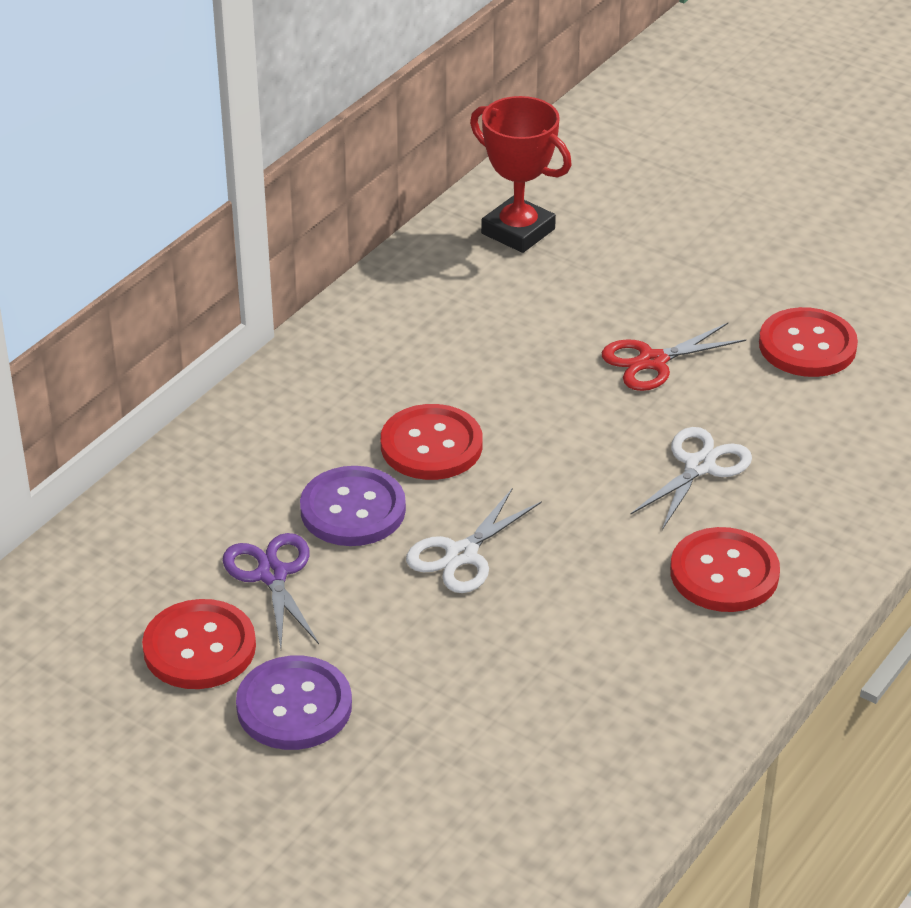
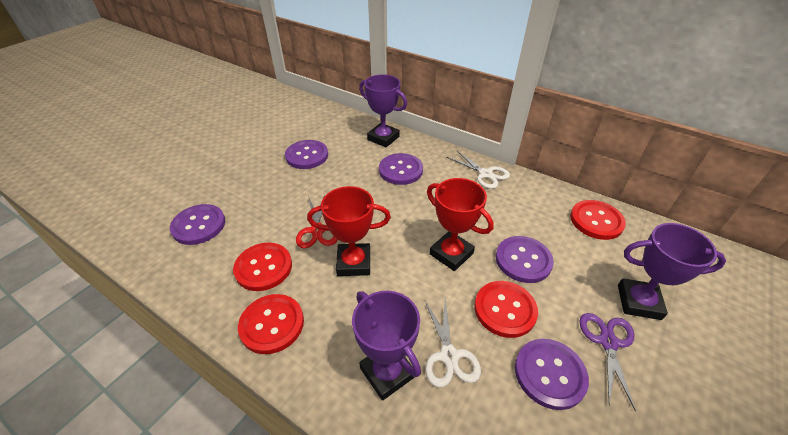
purple button: 2 -> 5
purple trophy: 0 -> 3
red trophy: 1 -> 2

